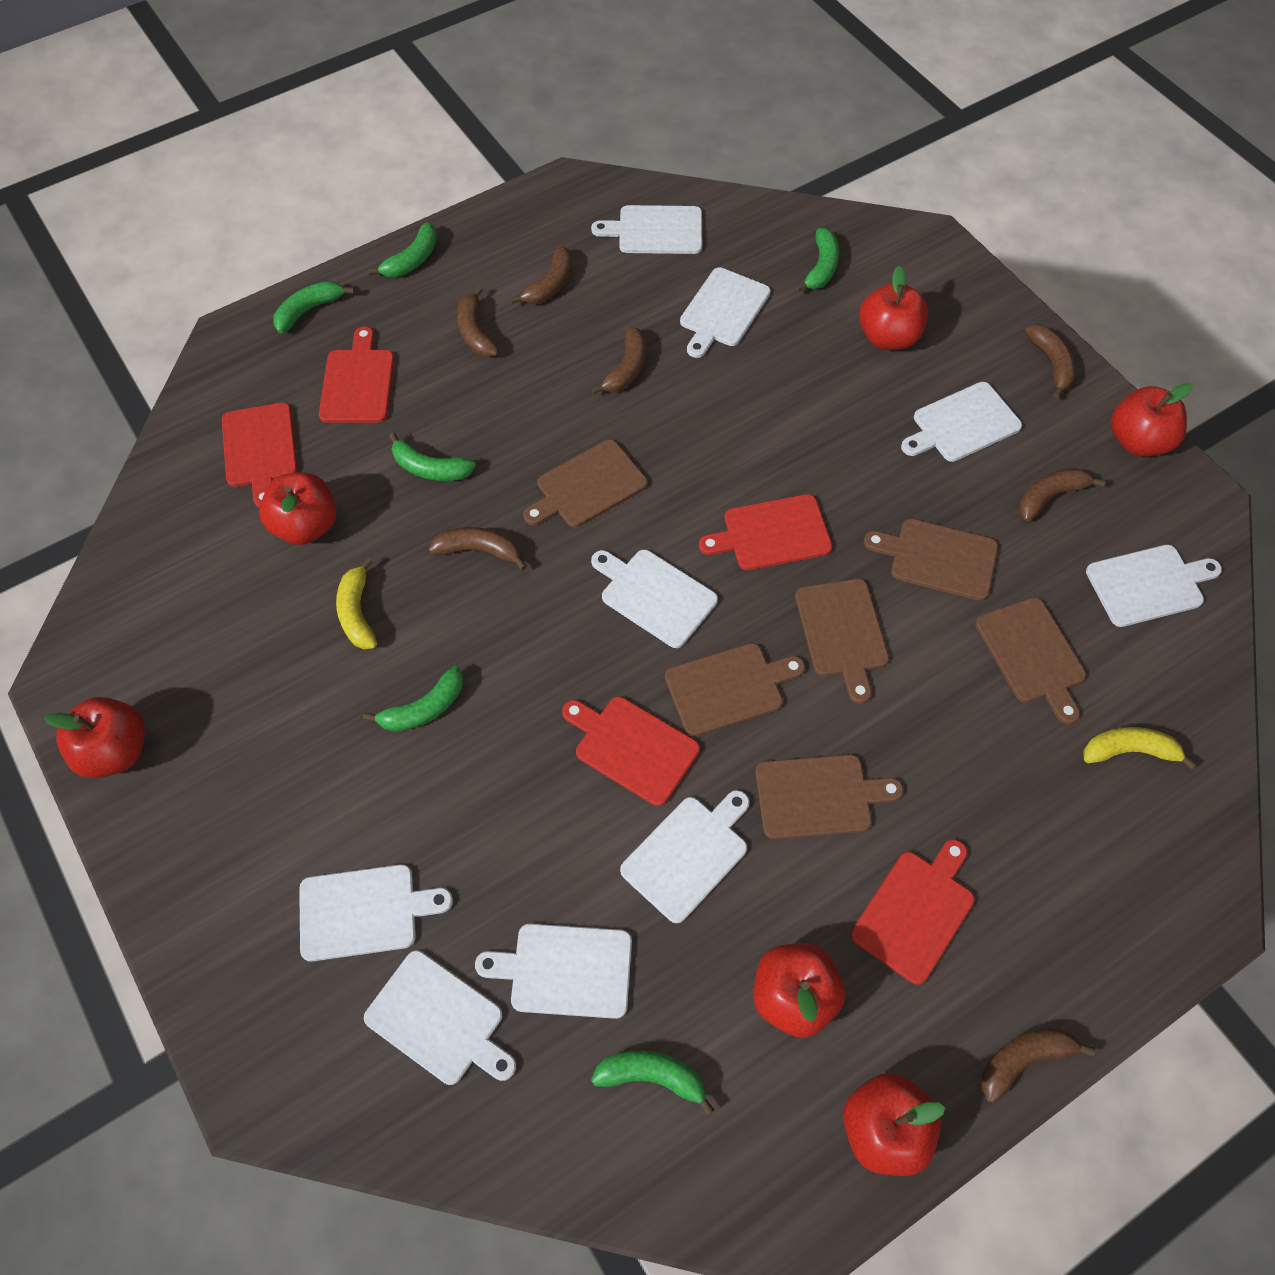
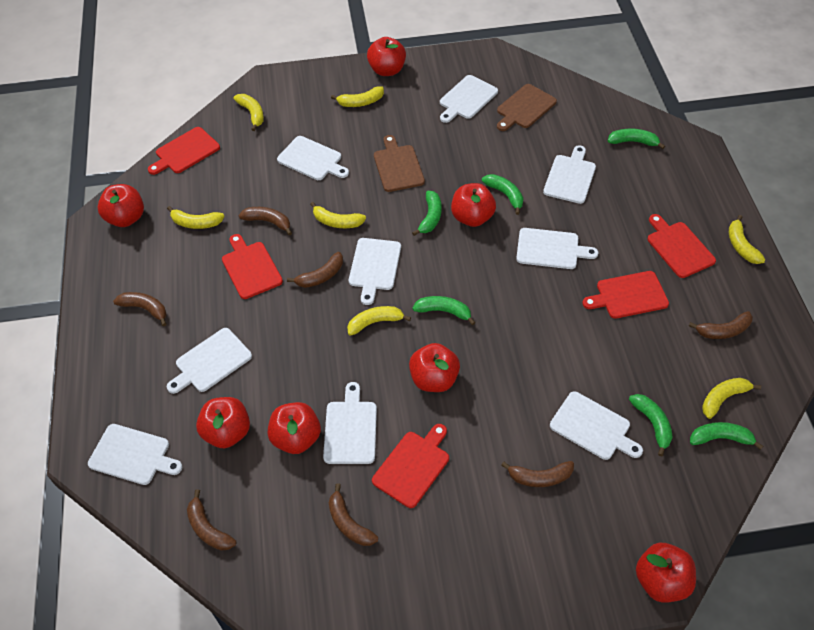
brown cutting board: 6 -> 2
red apple: 6 -> 7
yellow banana: 2 -> 7

